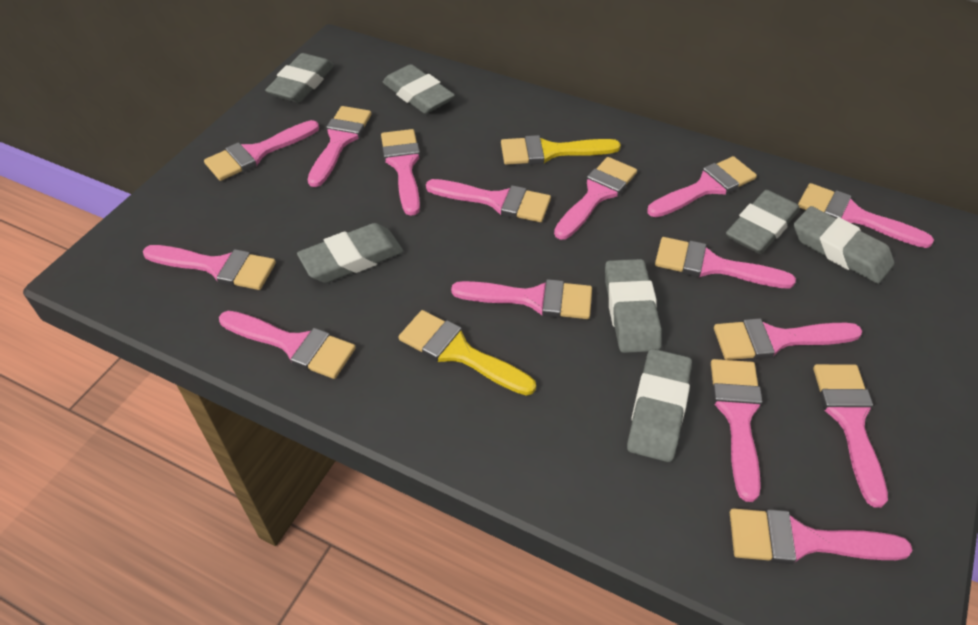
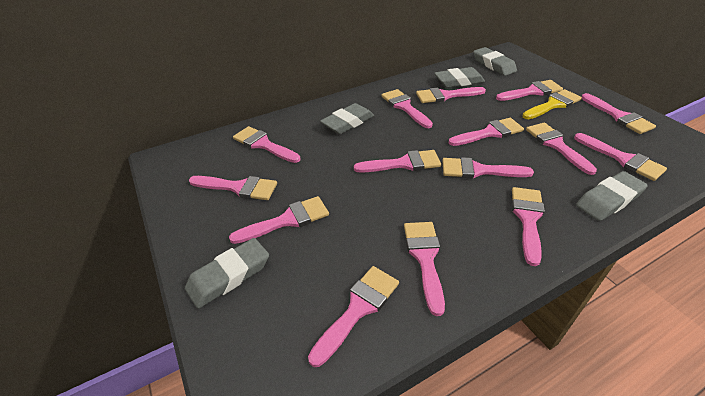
grey eraser: 7 -> 5
yellow brush: 2 -> 1

